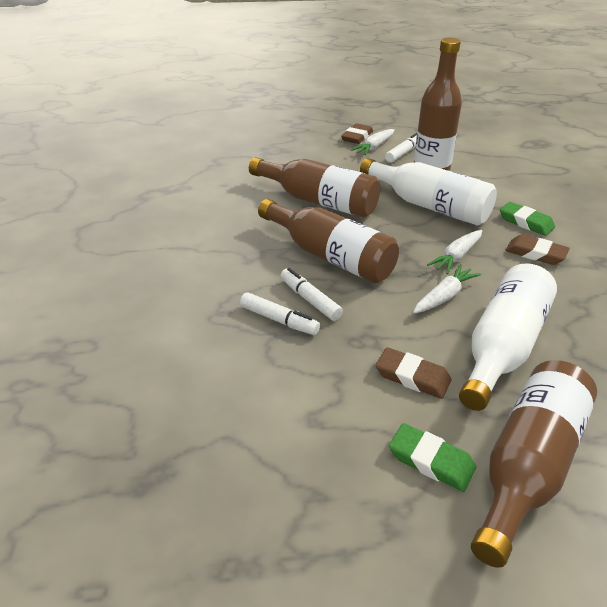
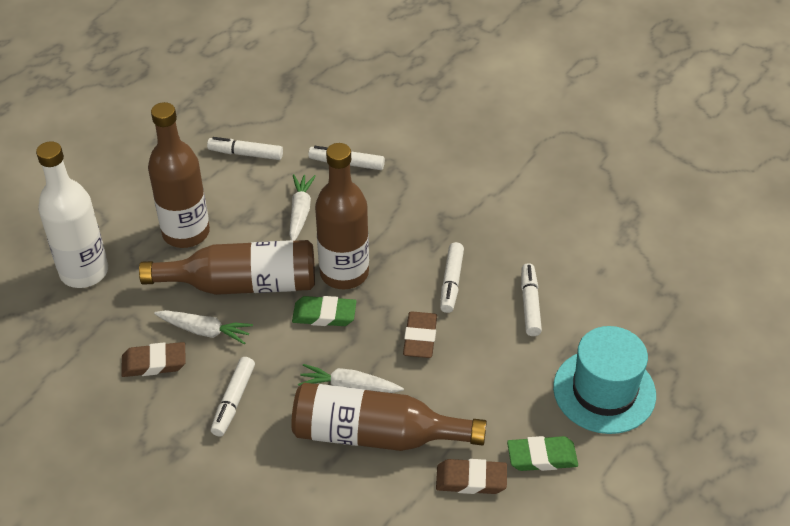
turquoise hat: 0 -> 1
white bottle: 2 -> 1
white marker: 3 -> 5

